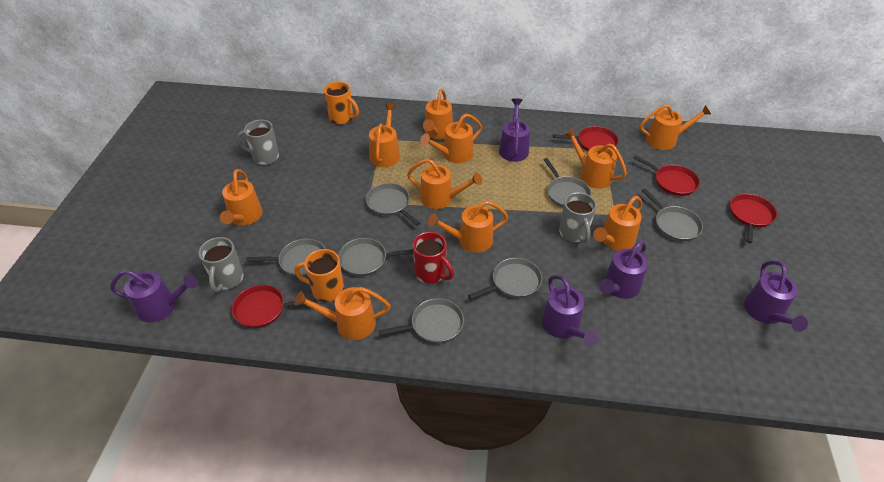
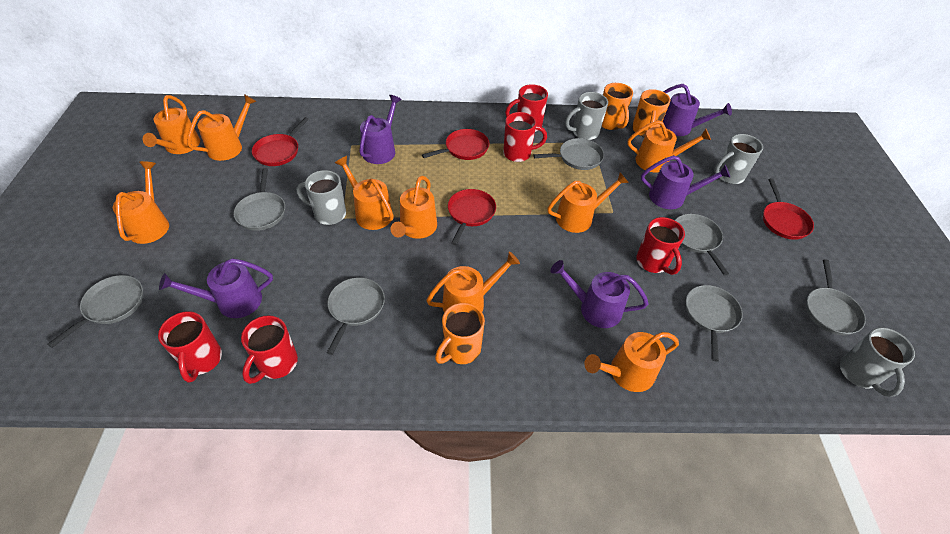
grey mug: 3 -> 4
orange mug: 2 -> 3
orange watering can: 10 -> 9
red mug: 1 -> 5

